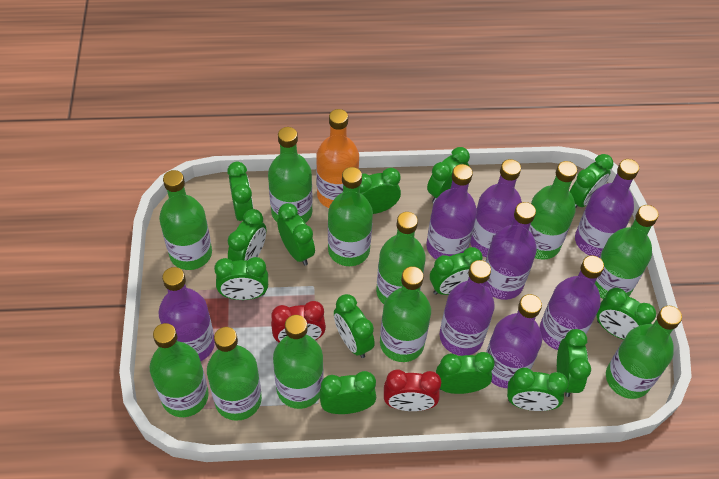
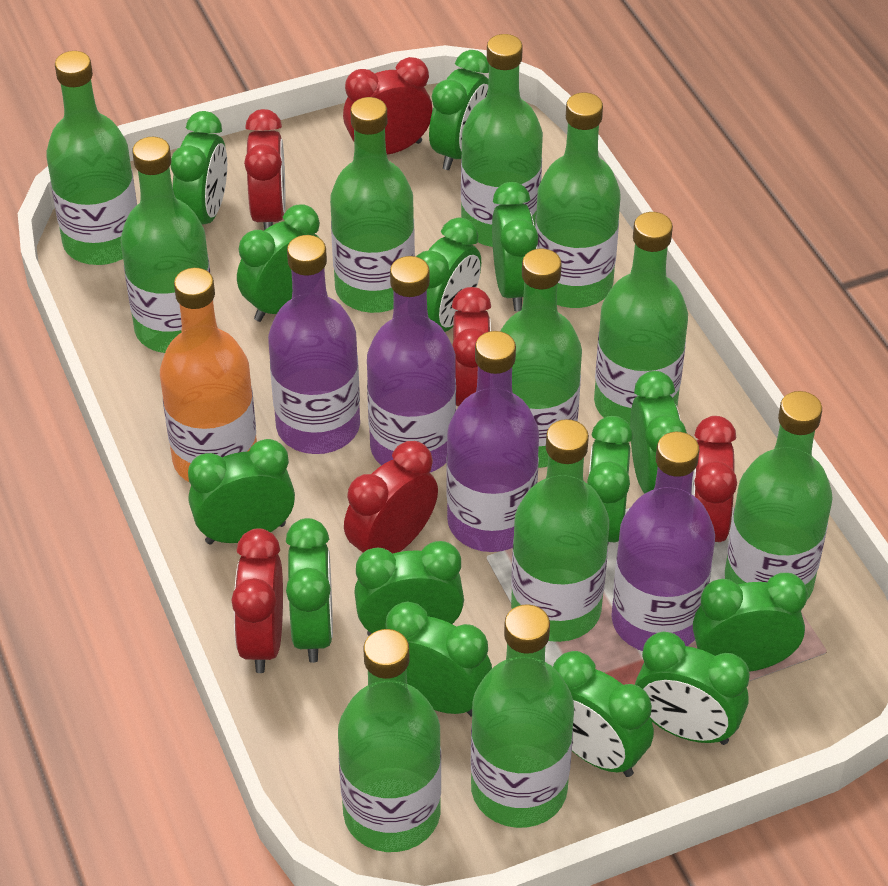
purple bottle: 8 -> 4
red clock: 2 -> 6

